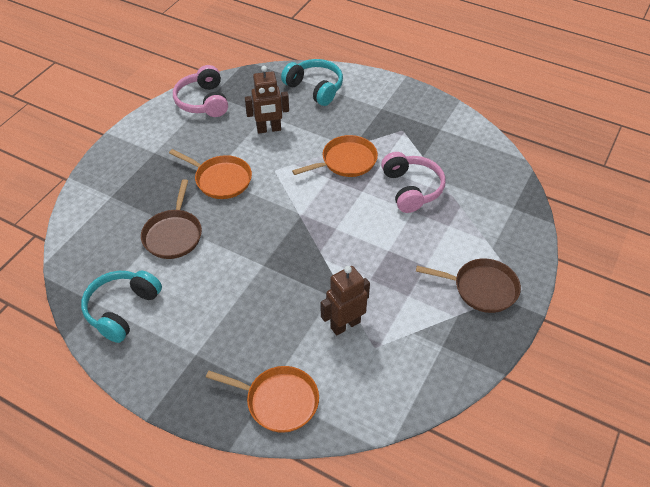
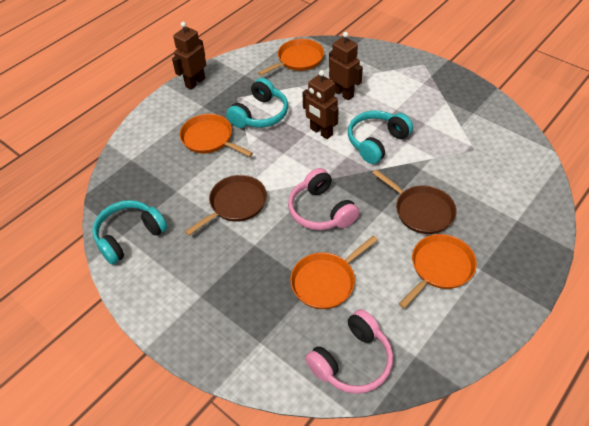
brown robot: 2 -> 3
orange pan: 3 -> 4
turquoise headphones: 2 -> 3

